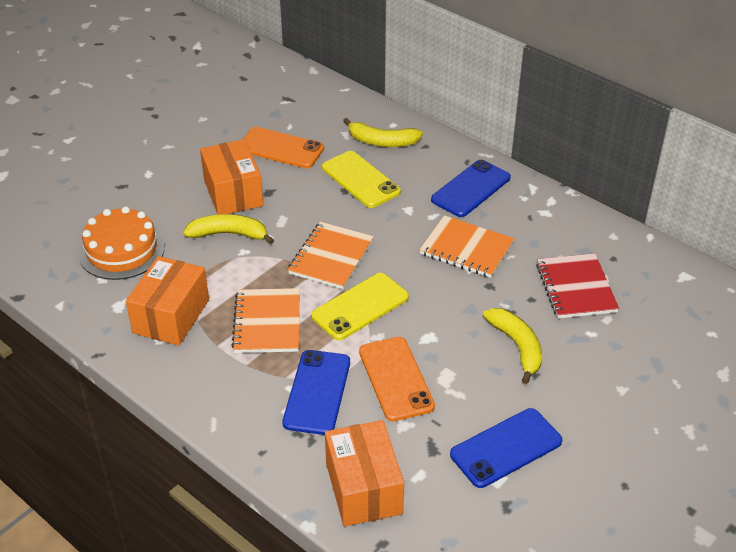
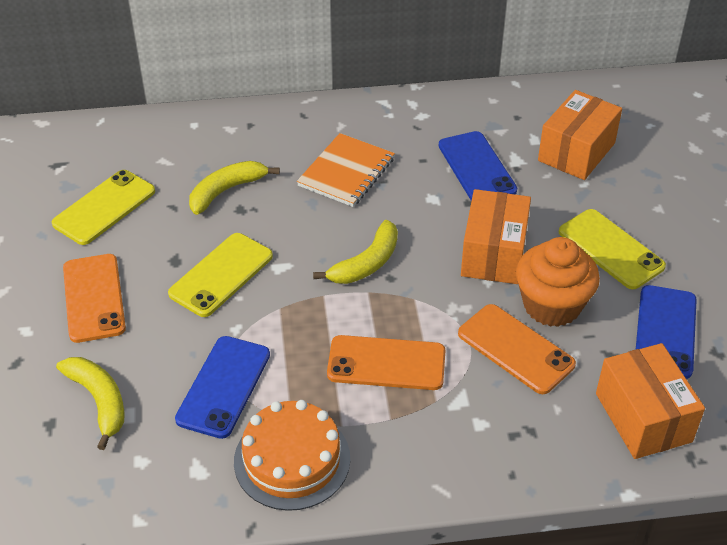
orange cupcake: 0 -> 1
orange notebook: 3 -> 1
orange phone: 2 -> 3
red notebook: 1 -> 0
yellow phone: 2 -> 3

